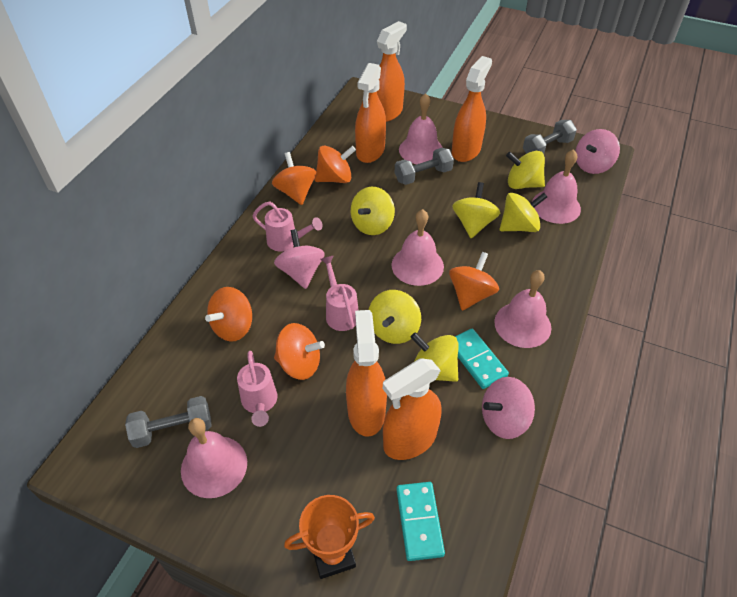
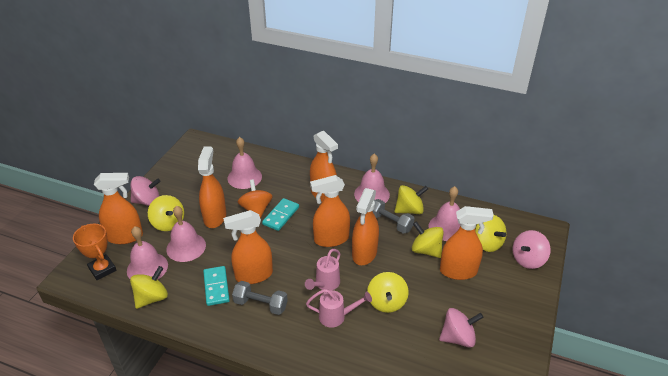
grey dumbbell: 3 -> 2
orange spinning top: 5 -> 1
orange spray bottle: 5 -> 7
pink watering can: 3 -> 2

